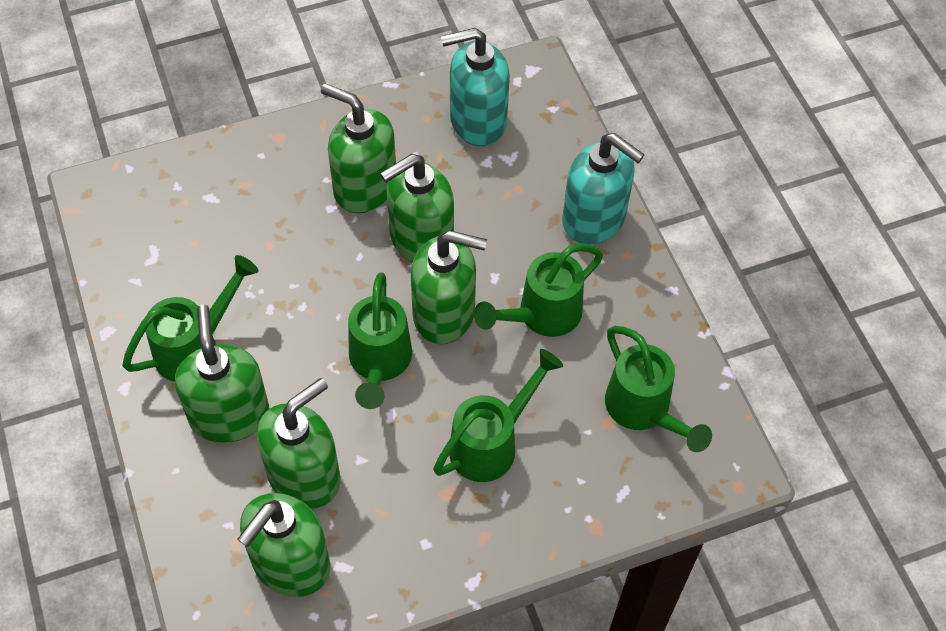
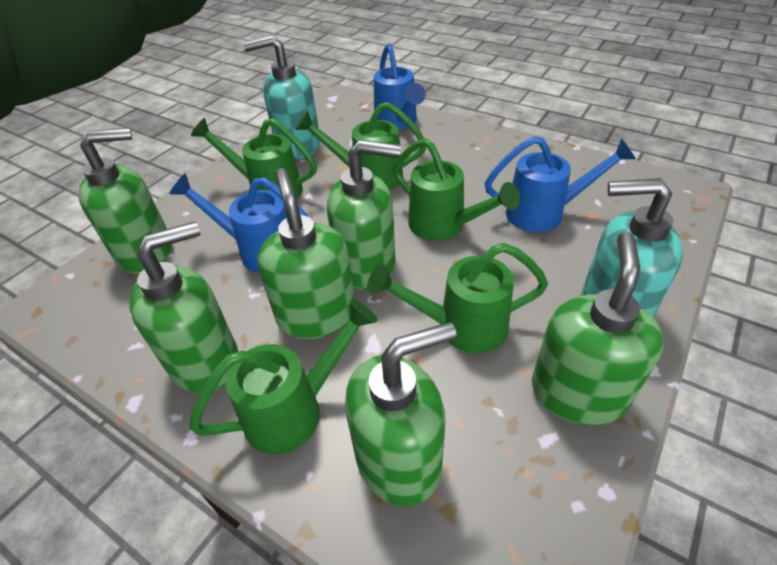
blue watering can: 0 -> 3

